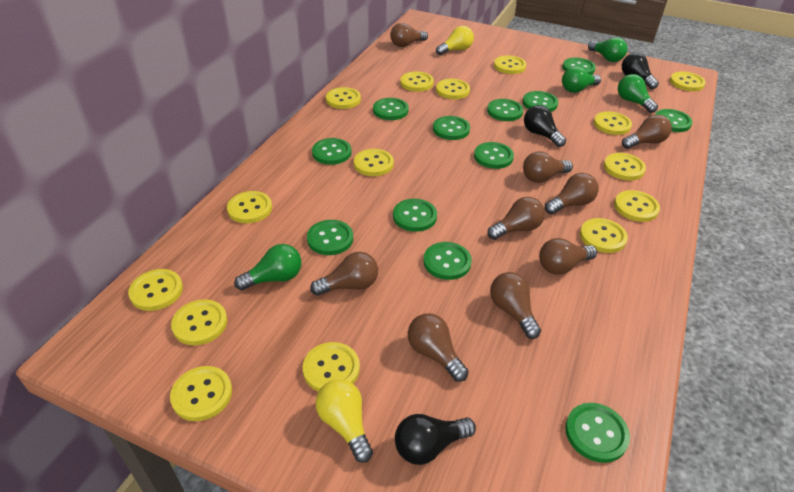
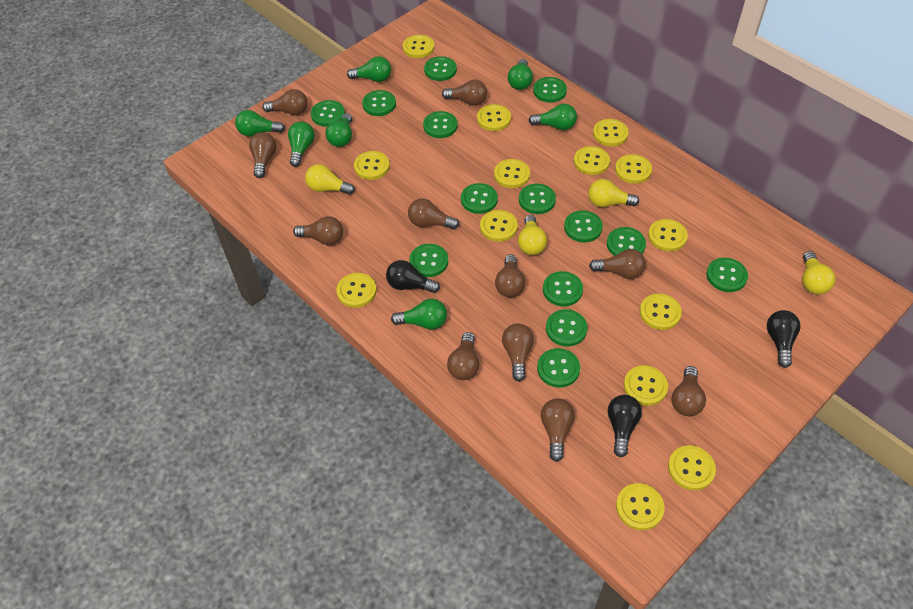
brown light bulb: 9 -> 11
green button: 12 -> 14
green light bulb: 4 -> 7
yellow button: 15 -> 14
yellow light bulb: 2 -> 4

